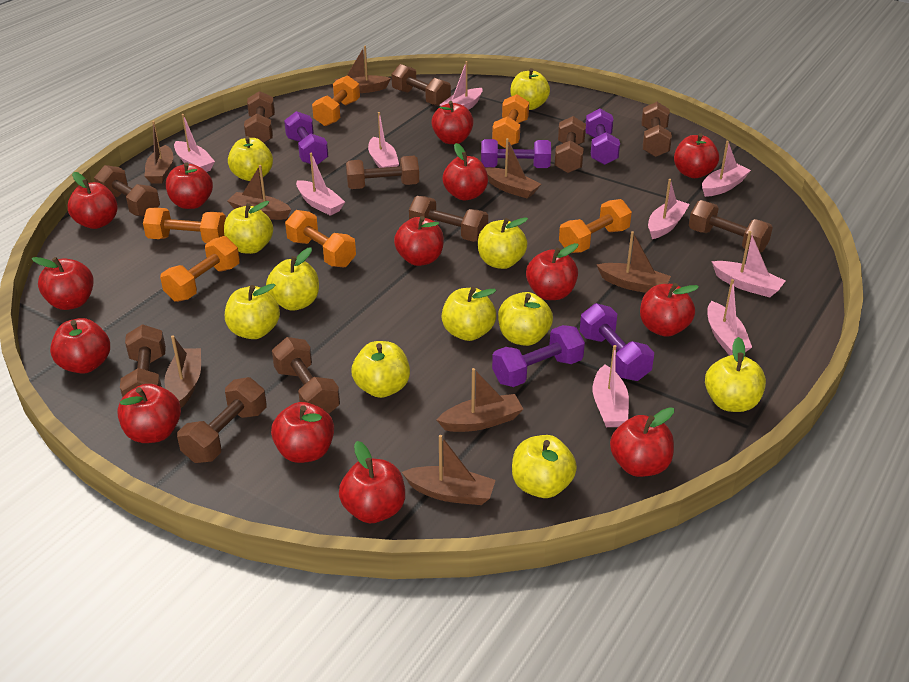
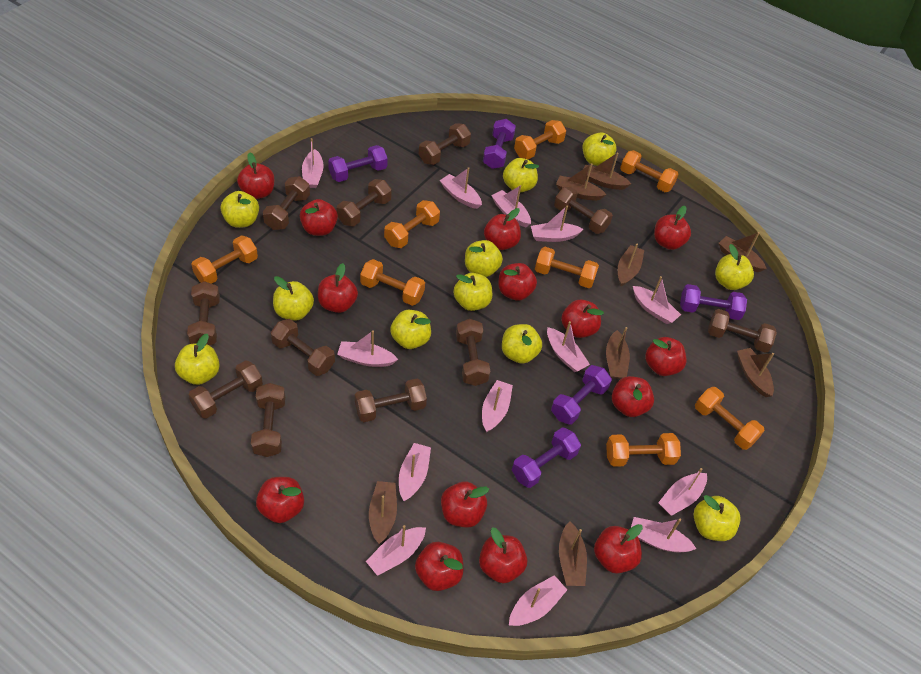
orange dumbbell: 6 -> 8
pink boat: 9 -> 13

